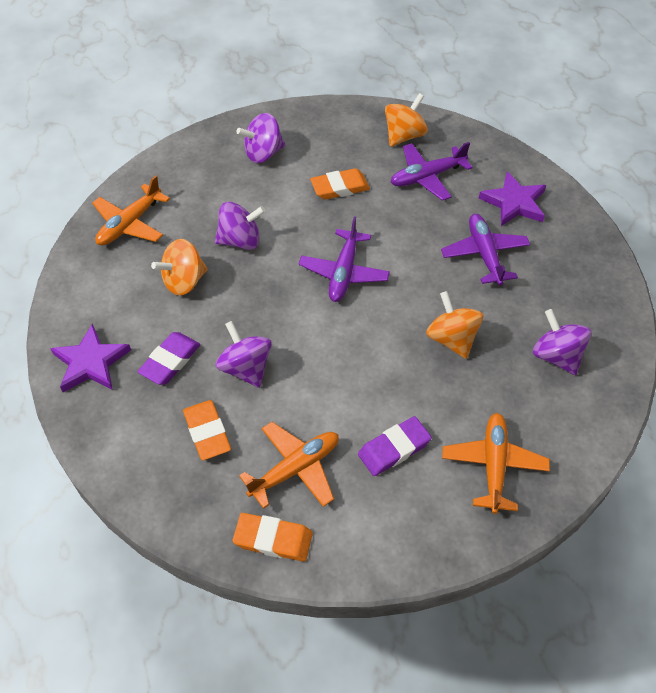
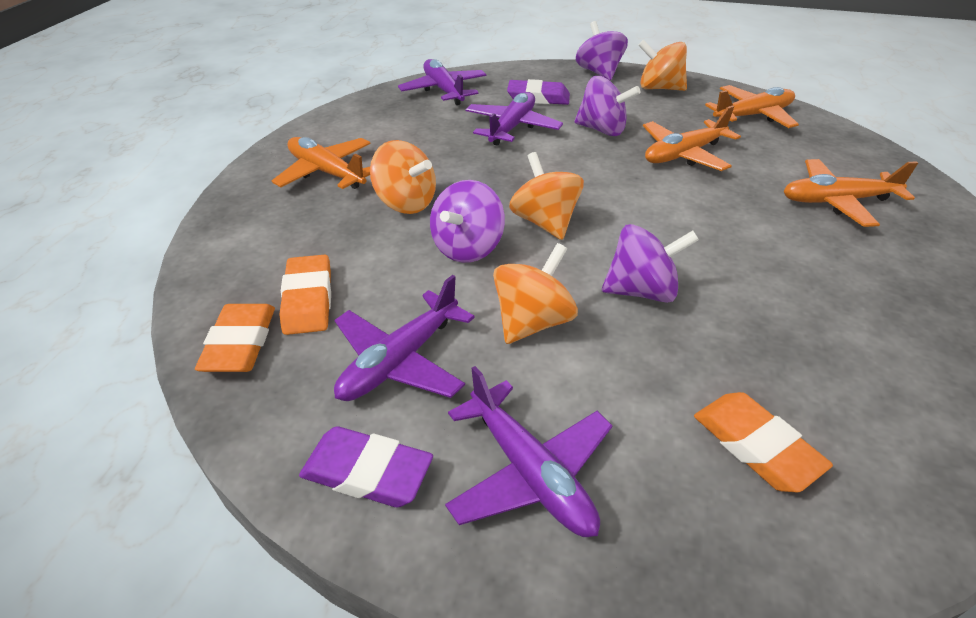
orange plane: 3 -> 4
orange spinning top: 3 -> 4
purple plane: 3 -> 4
purple star: 2 -> 0

